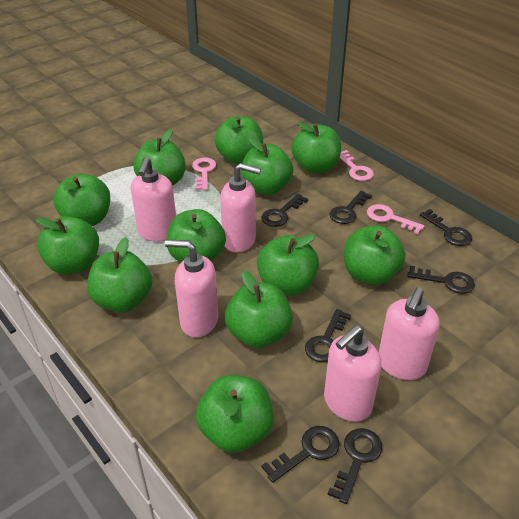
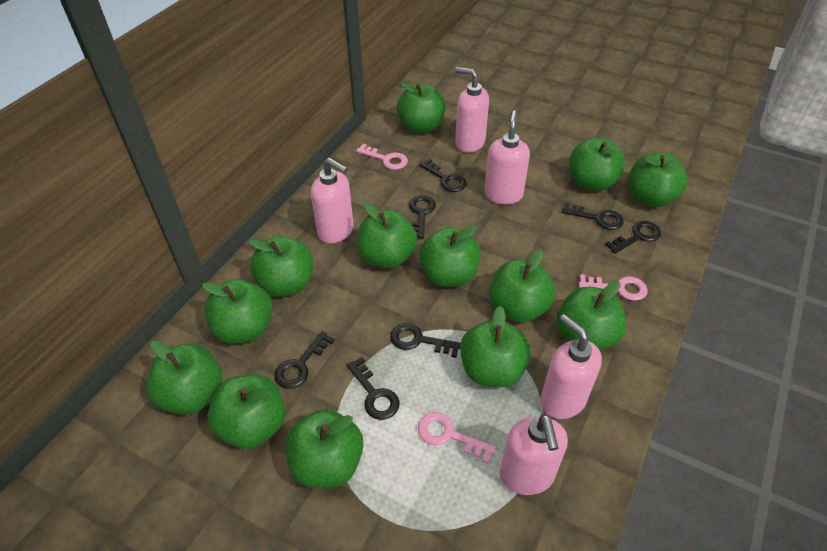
green apple: 12 -> 13

